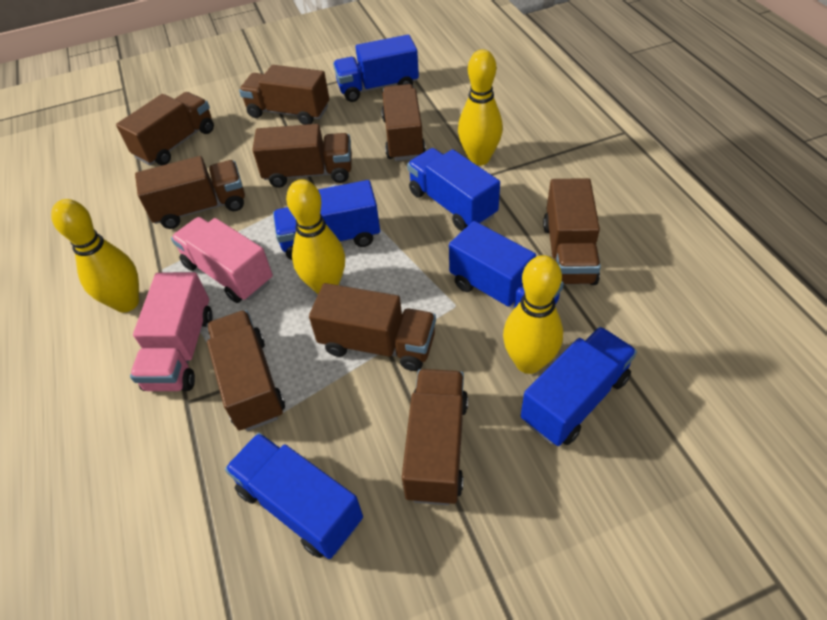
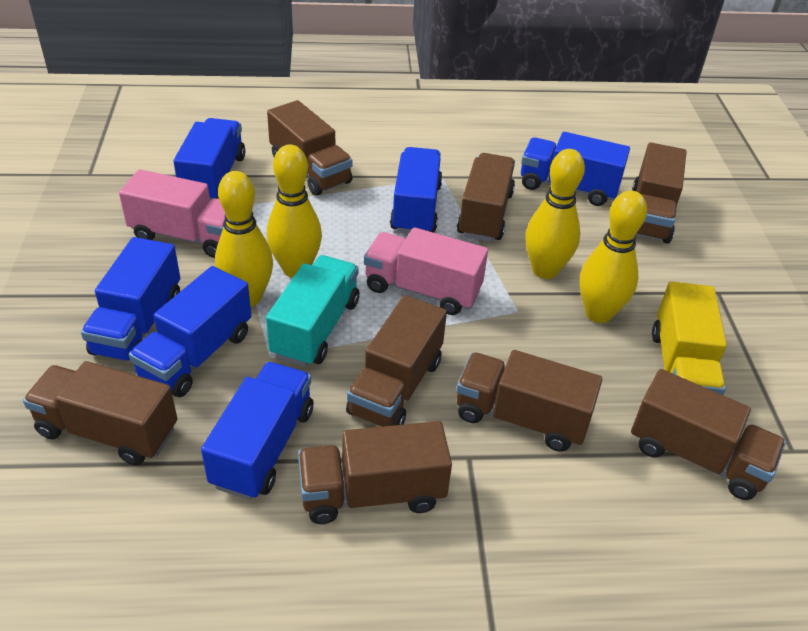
brown truck: 9 -> 8
turquoise truck: 0 -> 1
yellow truck: 0 -> 1

